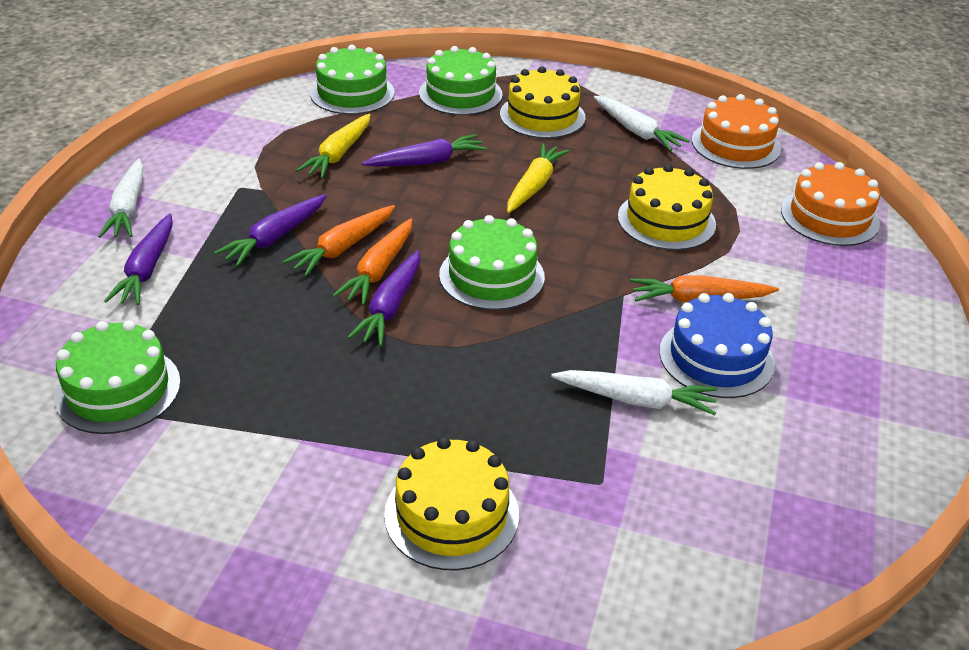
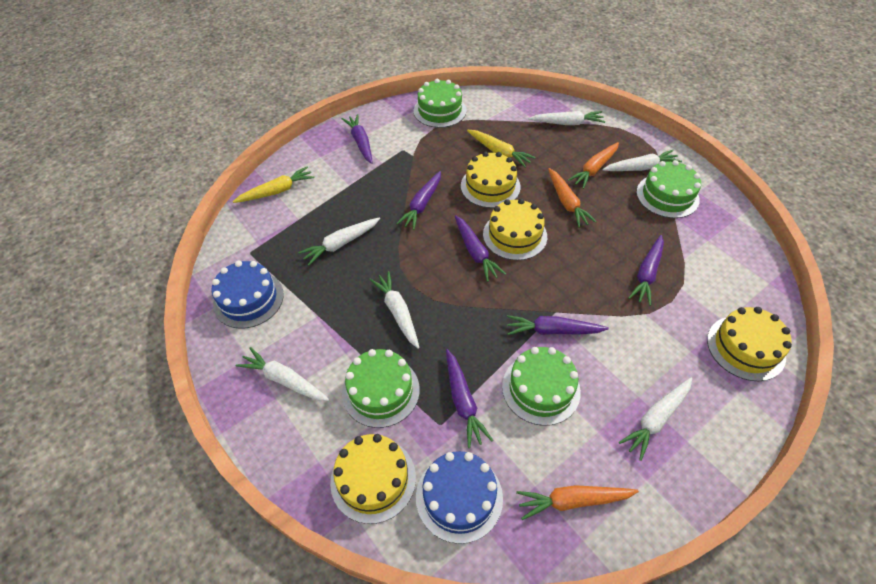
blue cake: 1 -> 2
orange cake: 2 -> 0
purple carrot: 4 -> 6
white carrot: 3 -> 6
yellow cake: 3 -> 4

